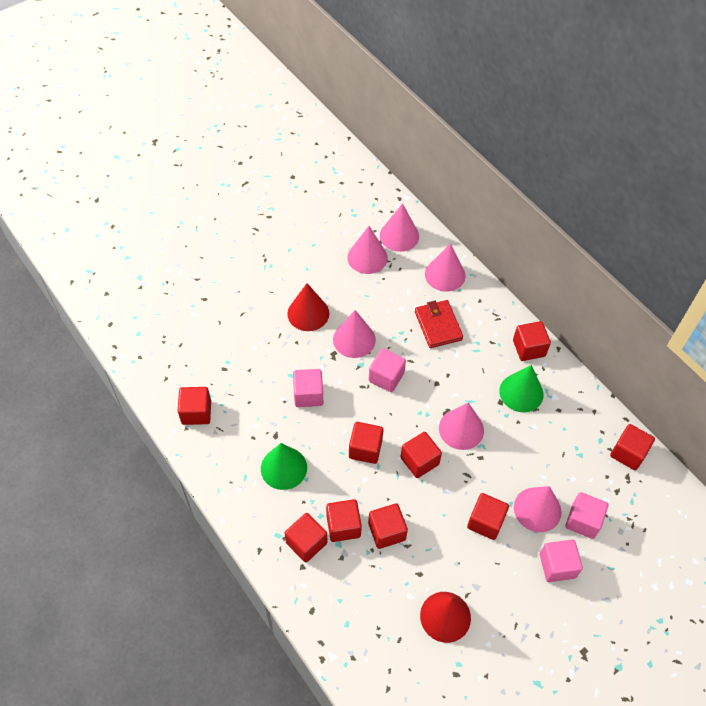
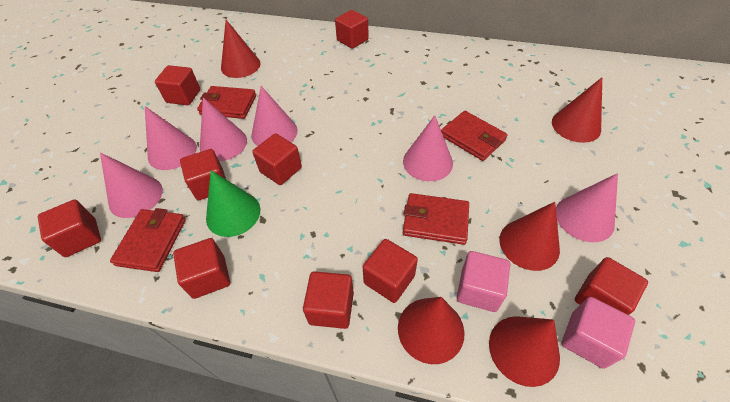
green cone: 2 -> 1
pink cube: 4 -> 2
red cone: 2 -> 5
red wallet: 1 -> 4

